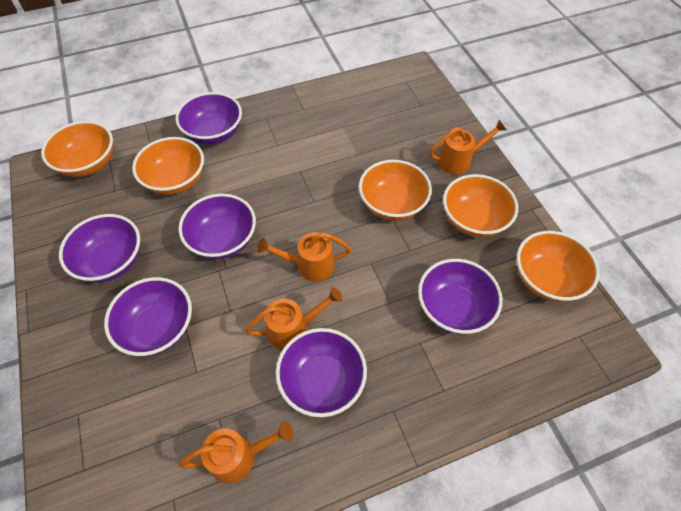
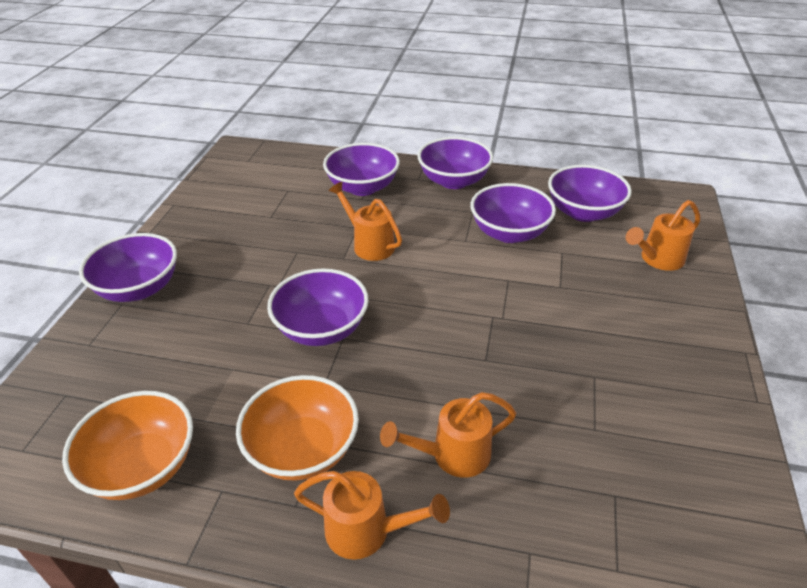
orange bowl: 5 -> 2

